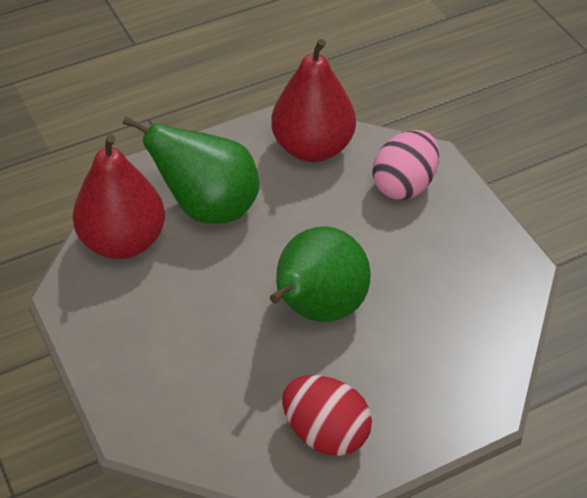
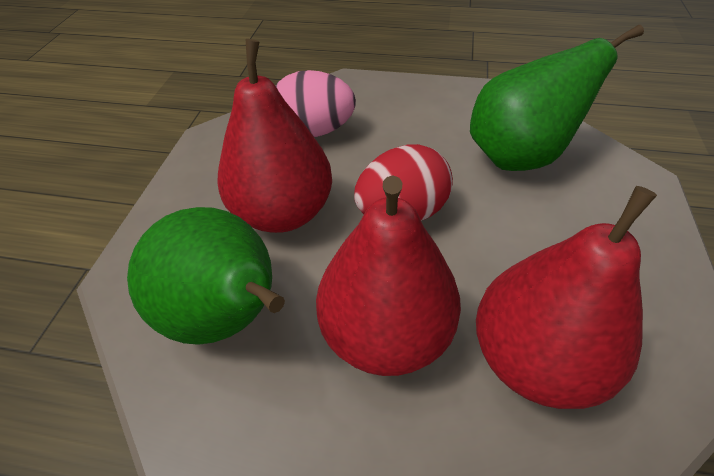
red pear: 2 -> 3

